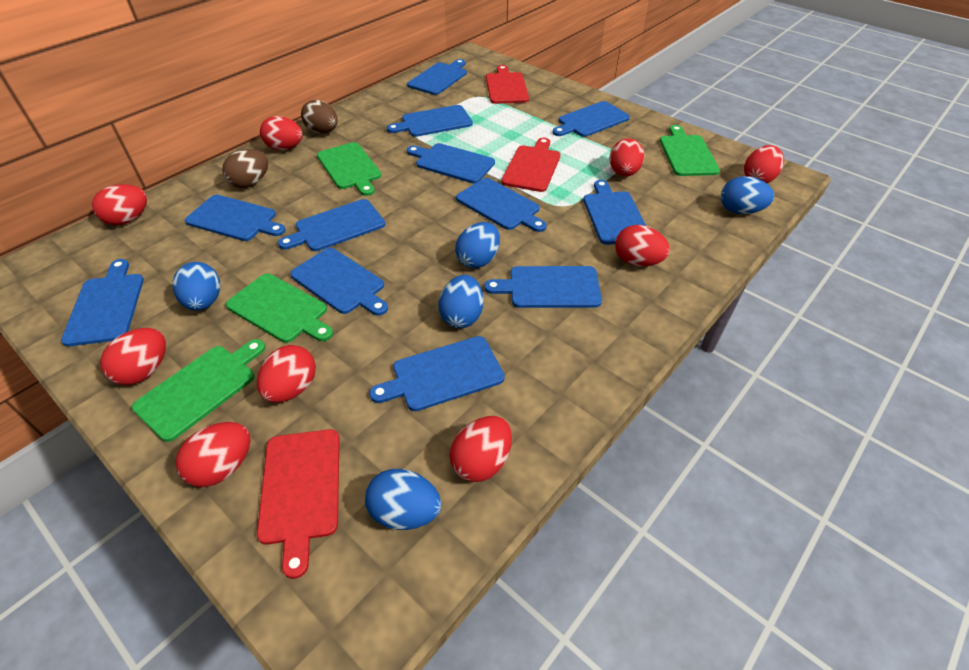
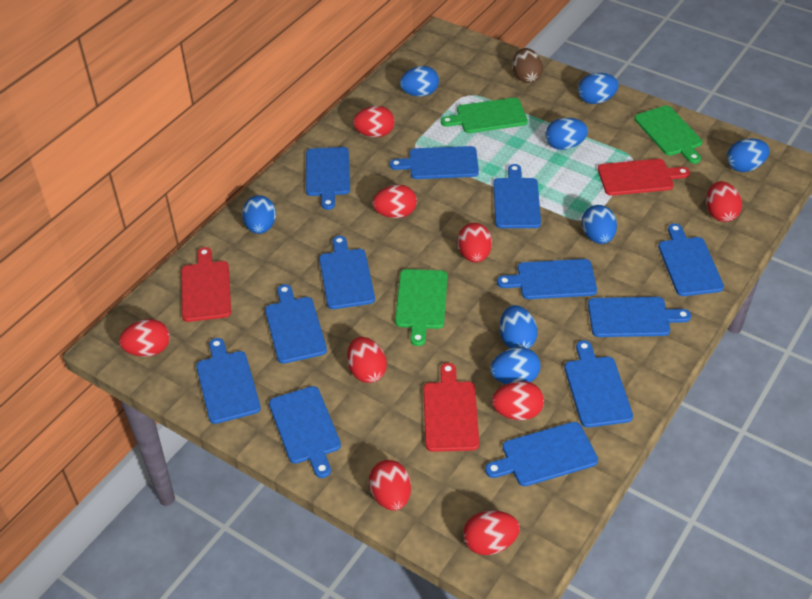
blue egg: 5 -> 8
brown egg: 2 -> 1
green cutting board: 4 -> 3

